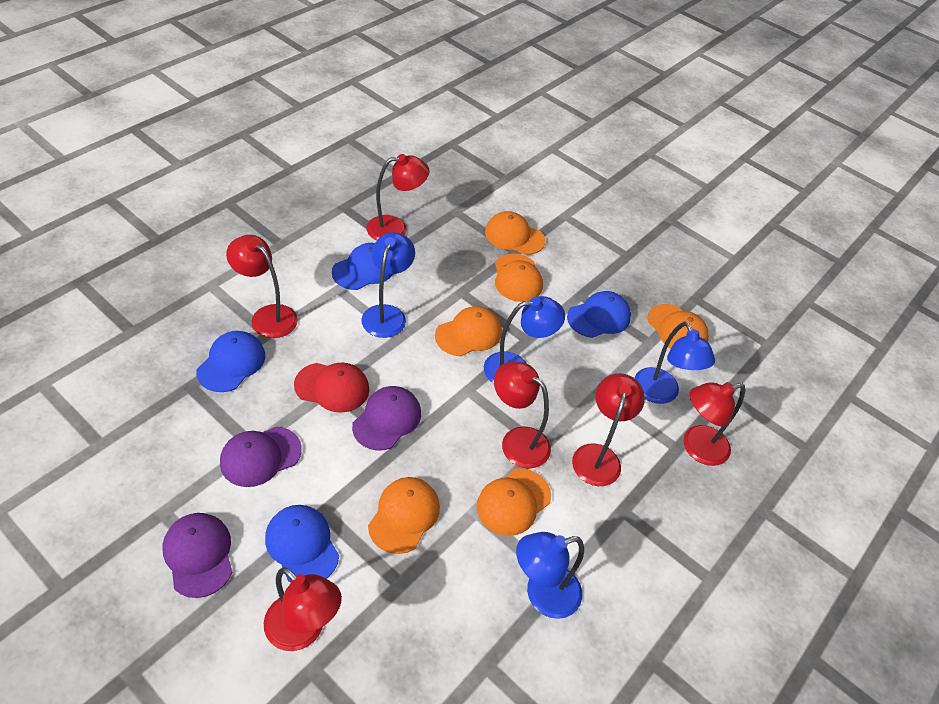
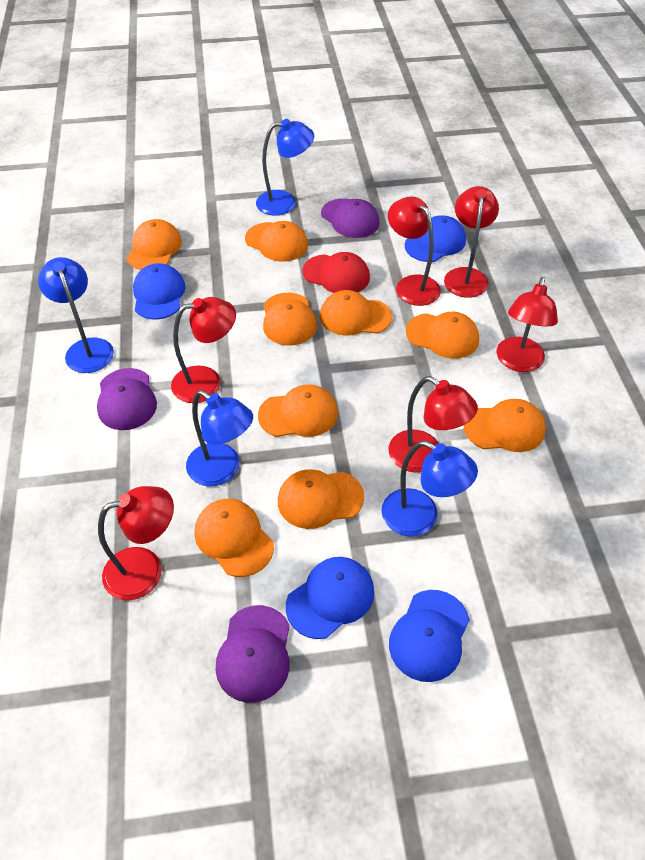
orange cap: 6 -> 9

